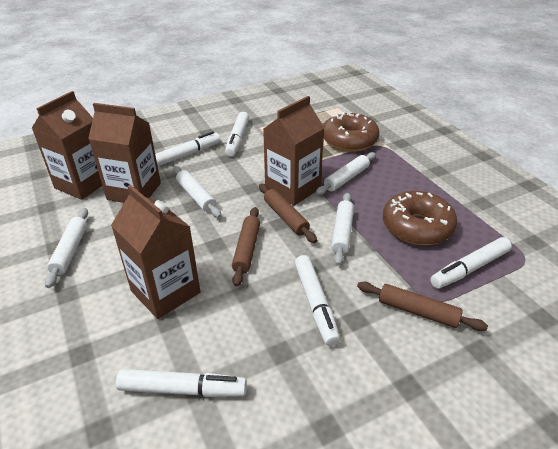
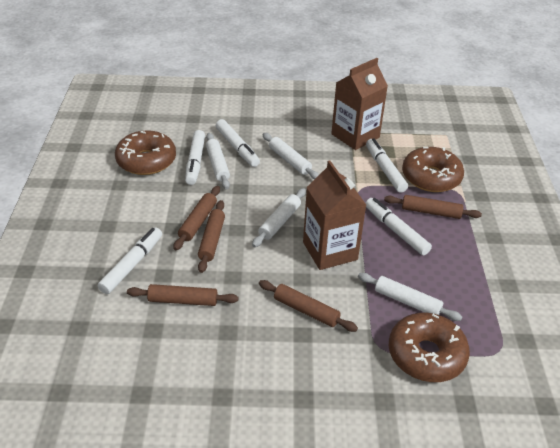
brown carton: 4 -> 2
brown donut: 2 -> 3
brown rolling pin: 3 -> 5

